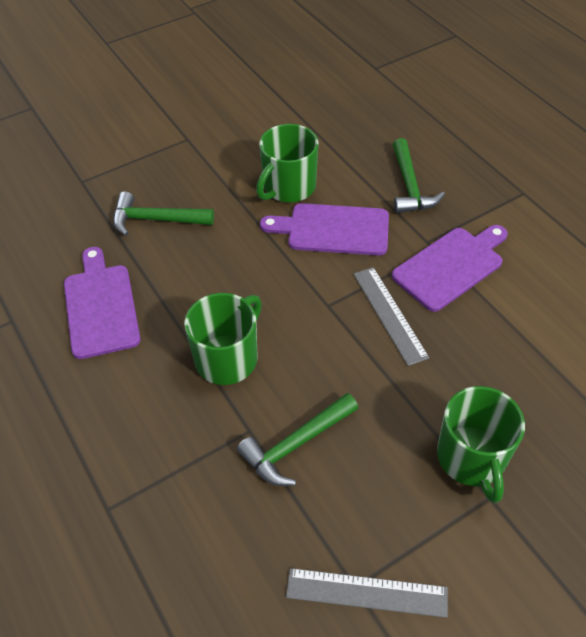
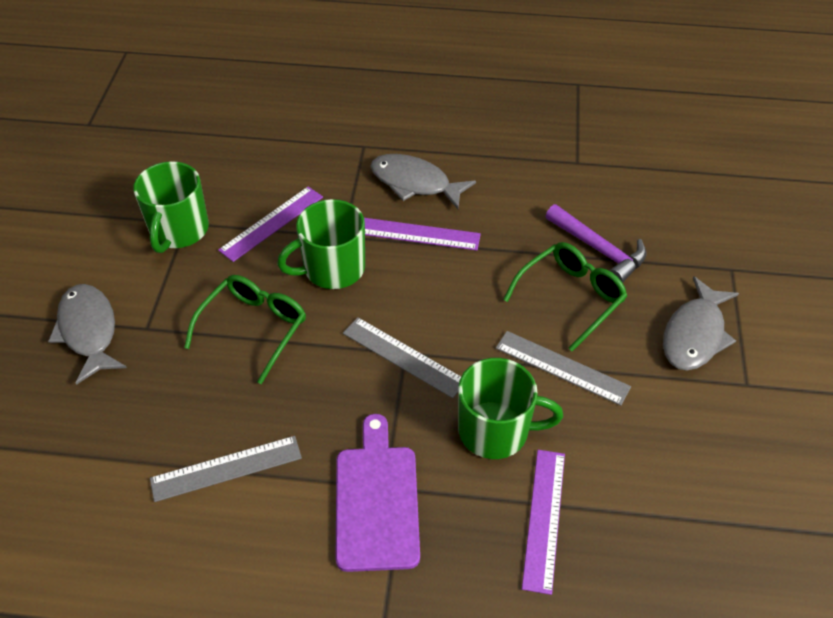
green glasses: 0 -> 2
green hammer: 3 -> 0
grey fish: 0 -> 3
grey ruler: 2 -> 3
purple cutting board: 3 -> 1
purple hammer: 0 -> 1
purple ruler: 0 -> 3

